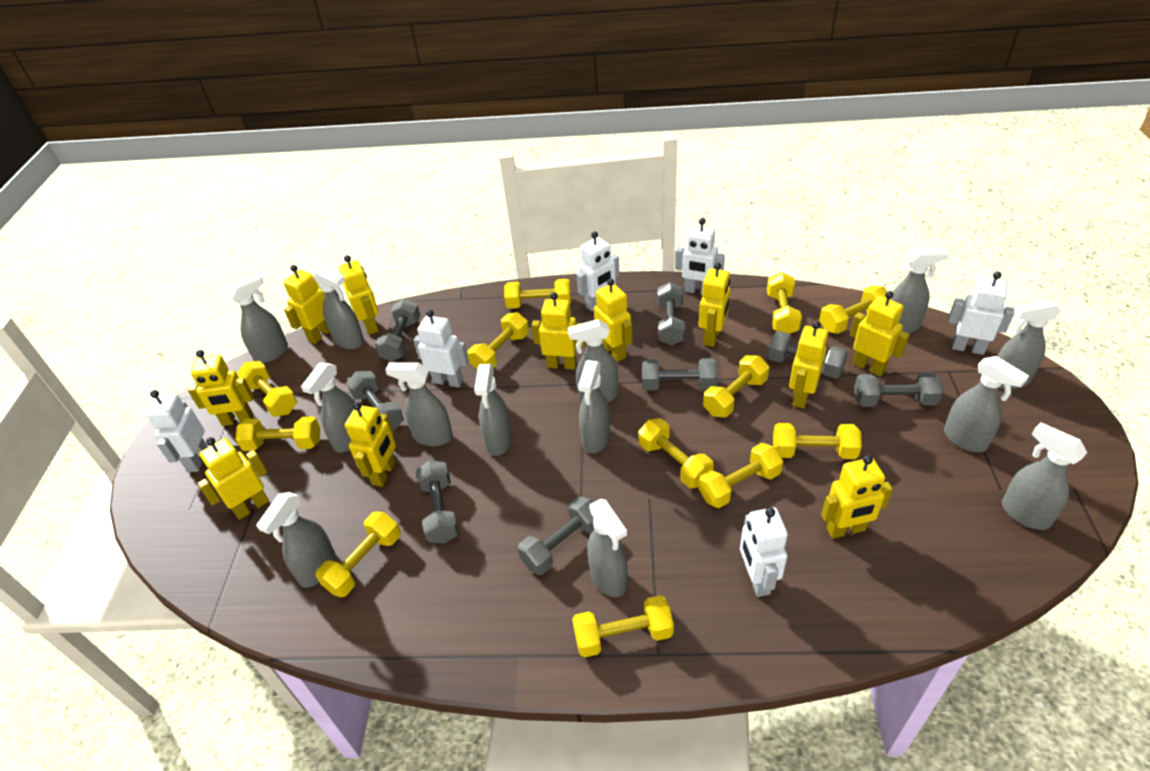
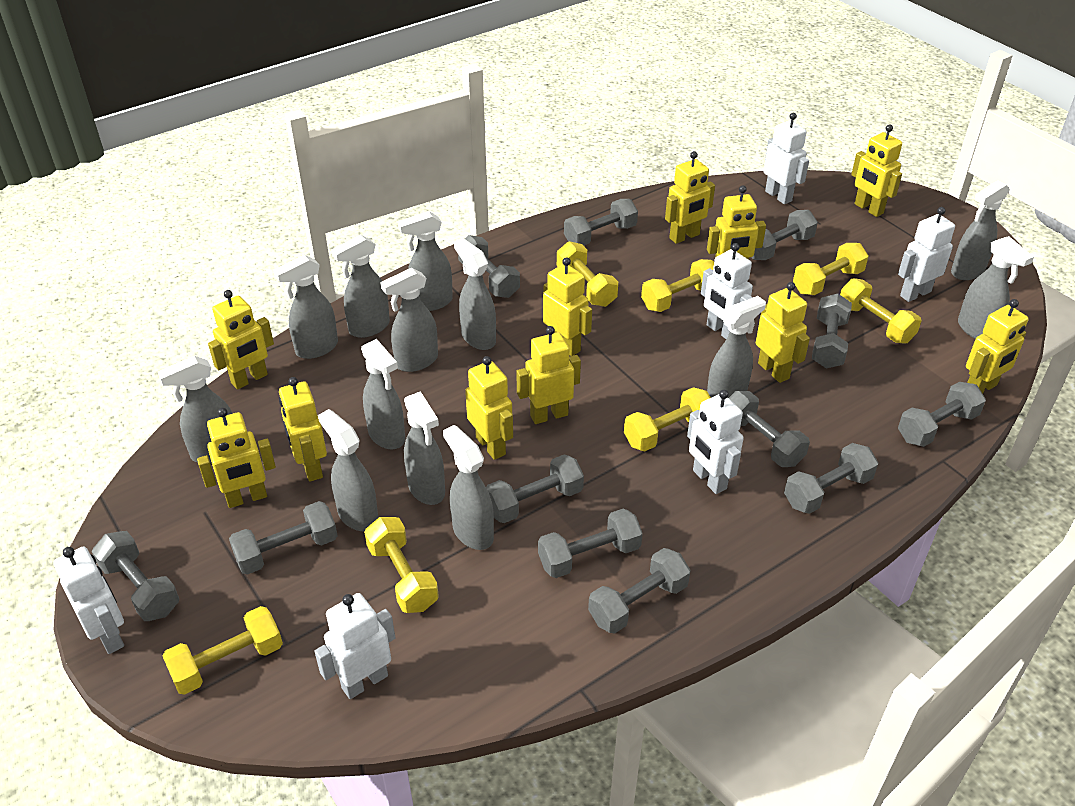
grey dumbbell: 8 -> 12
yellow dumbbell: 12 -> 7

